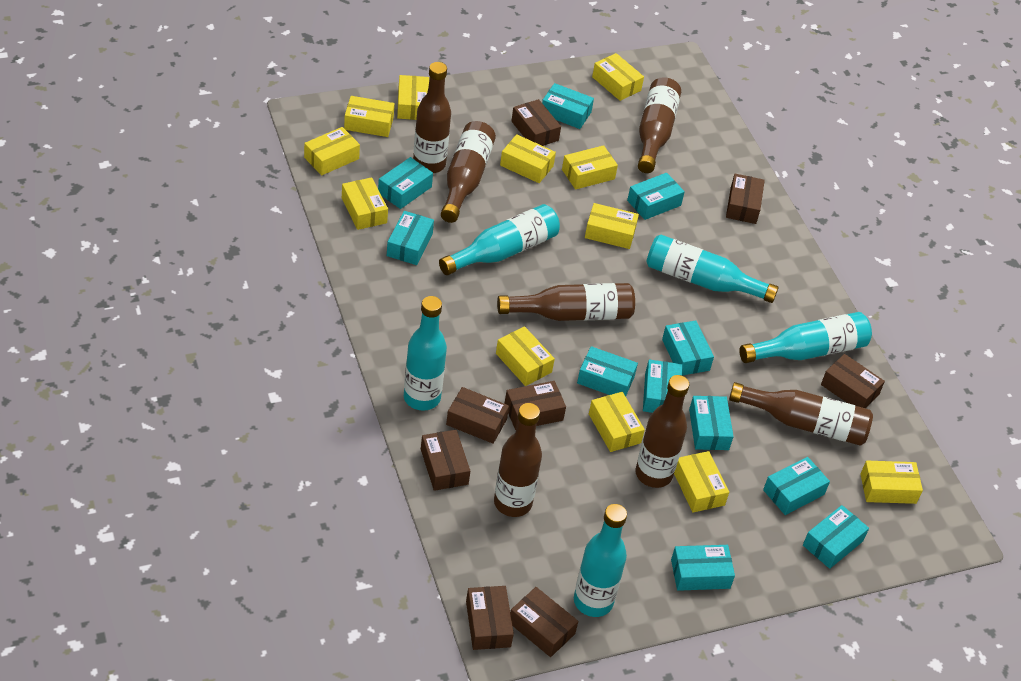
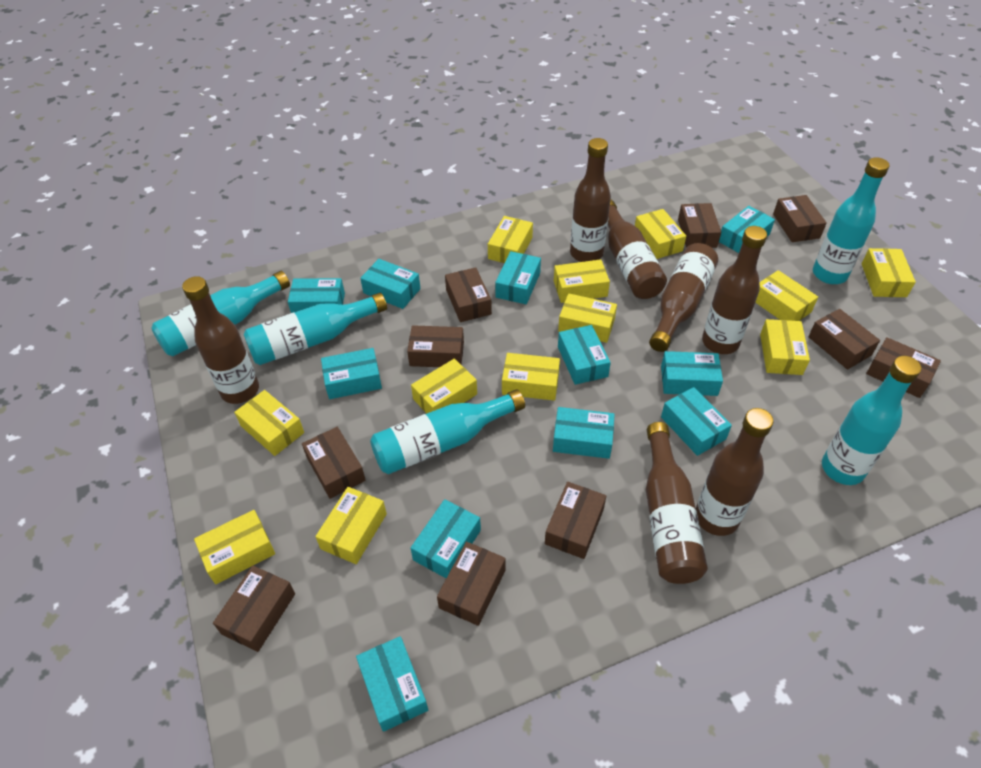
brown box: 8 -> 10

